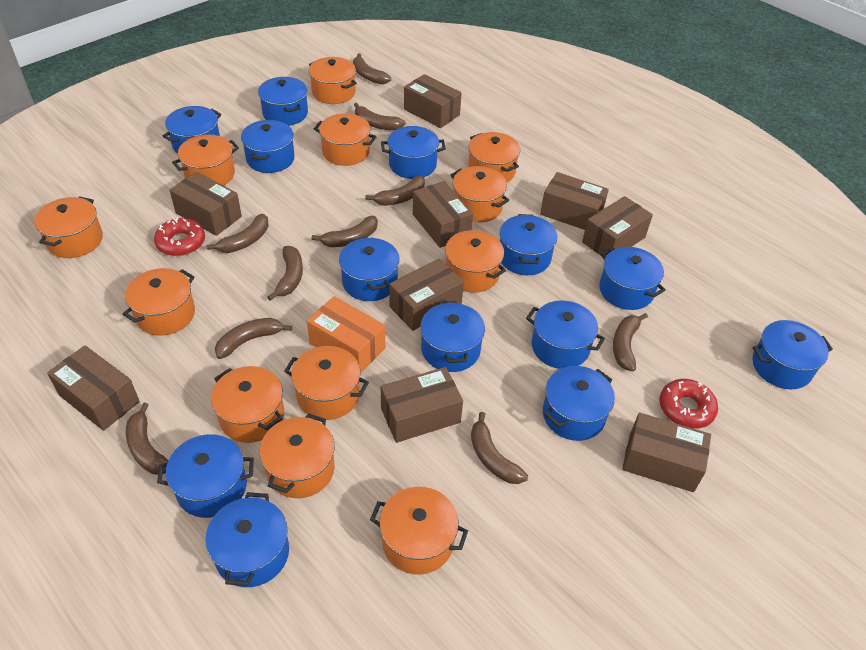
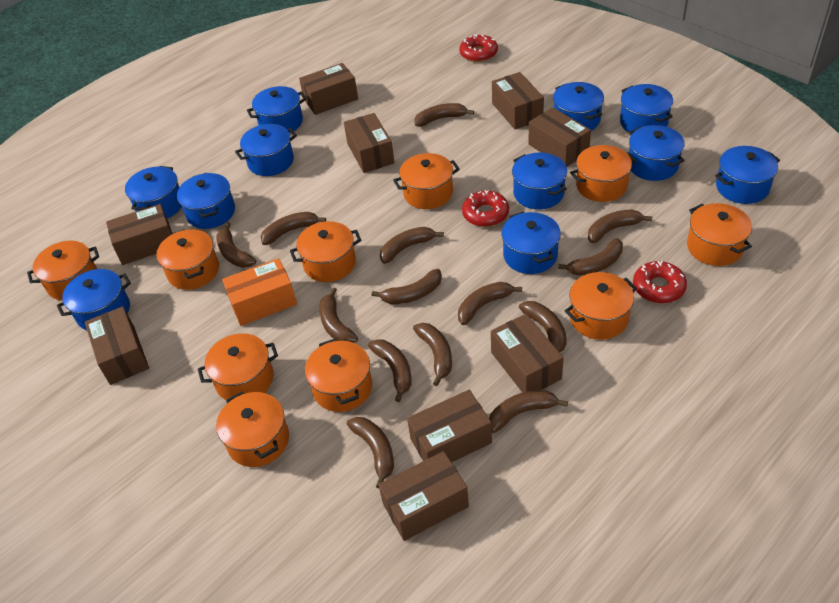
blue pot: 13 -> 11
brown banana: 10 -> 14
orange pot: 12 -> 10
red donut: 2 -> 3

